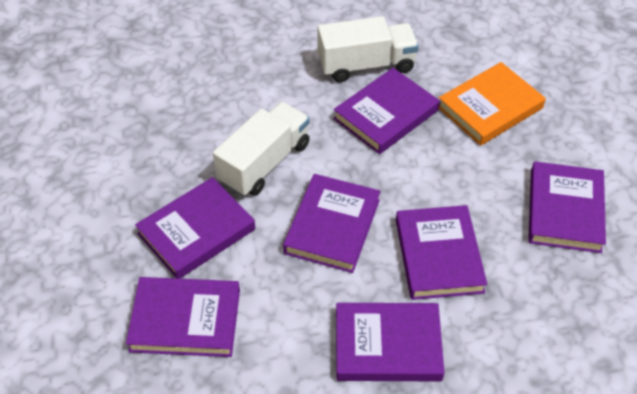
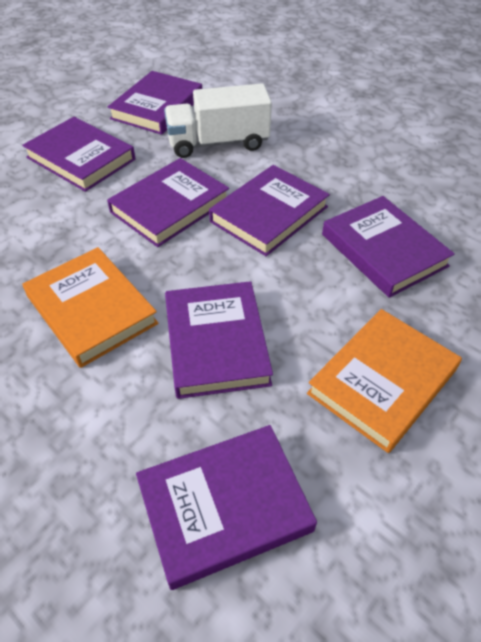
orange book: 1 -> 2
white truck: 2 -> 1

